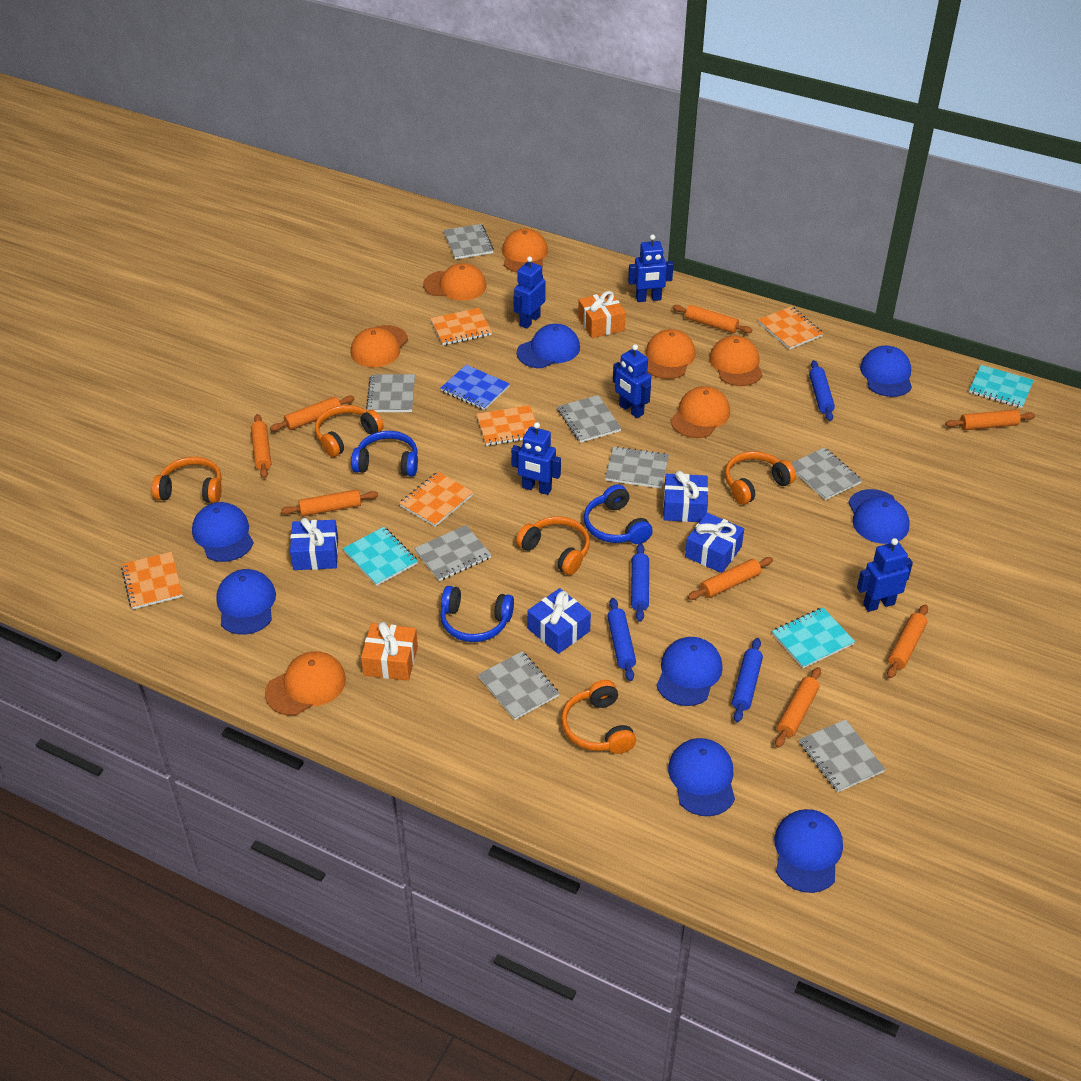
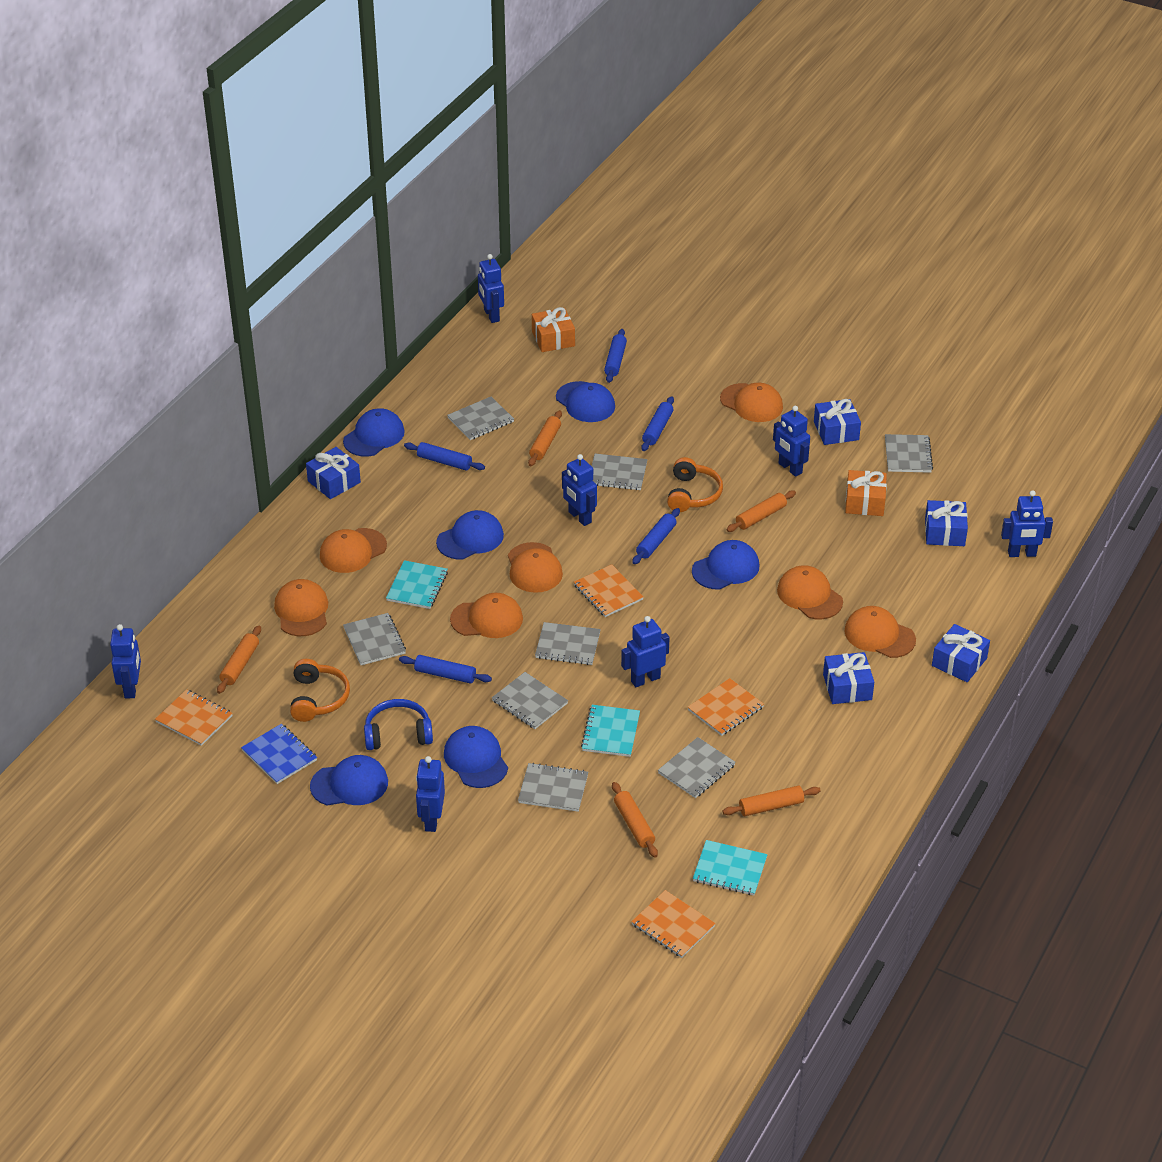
blue cap: 8 -> 6
blue gift: 4 -> 5
blue headphones: 3 -> 1
blue robot: 5 -> 7
blue rolling pin: 4 -> 5
orange headphones: 5 -> 2
orange notebook: 5 -> 4
orange rolling pin: 8 -> 5

